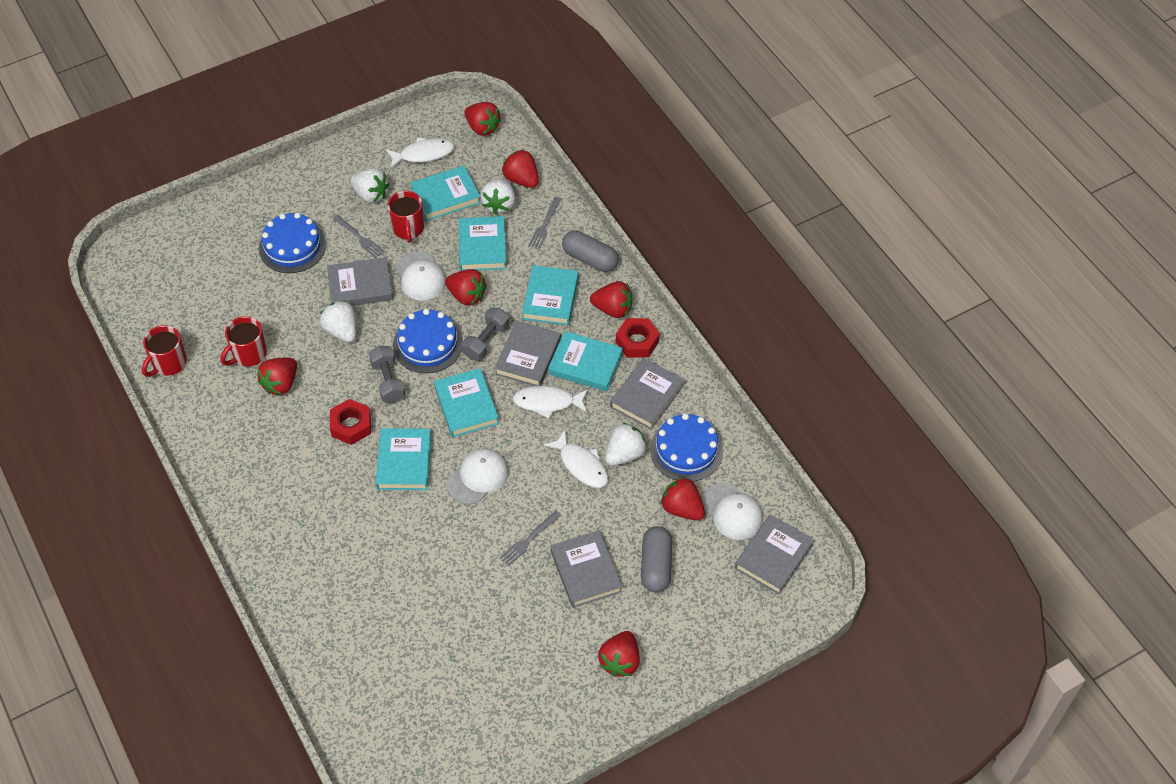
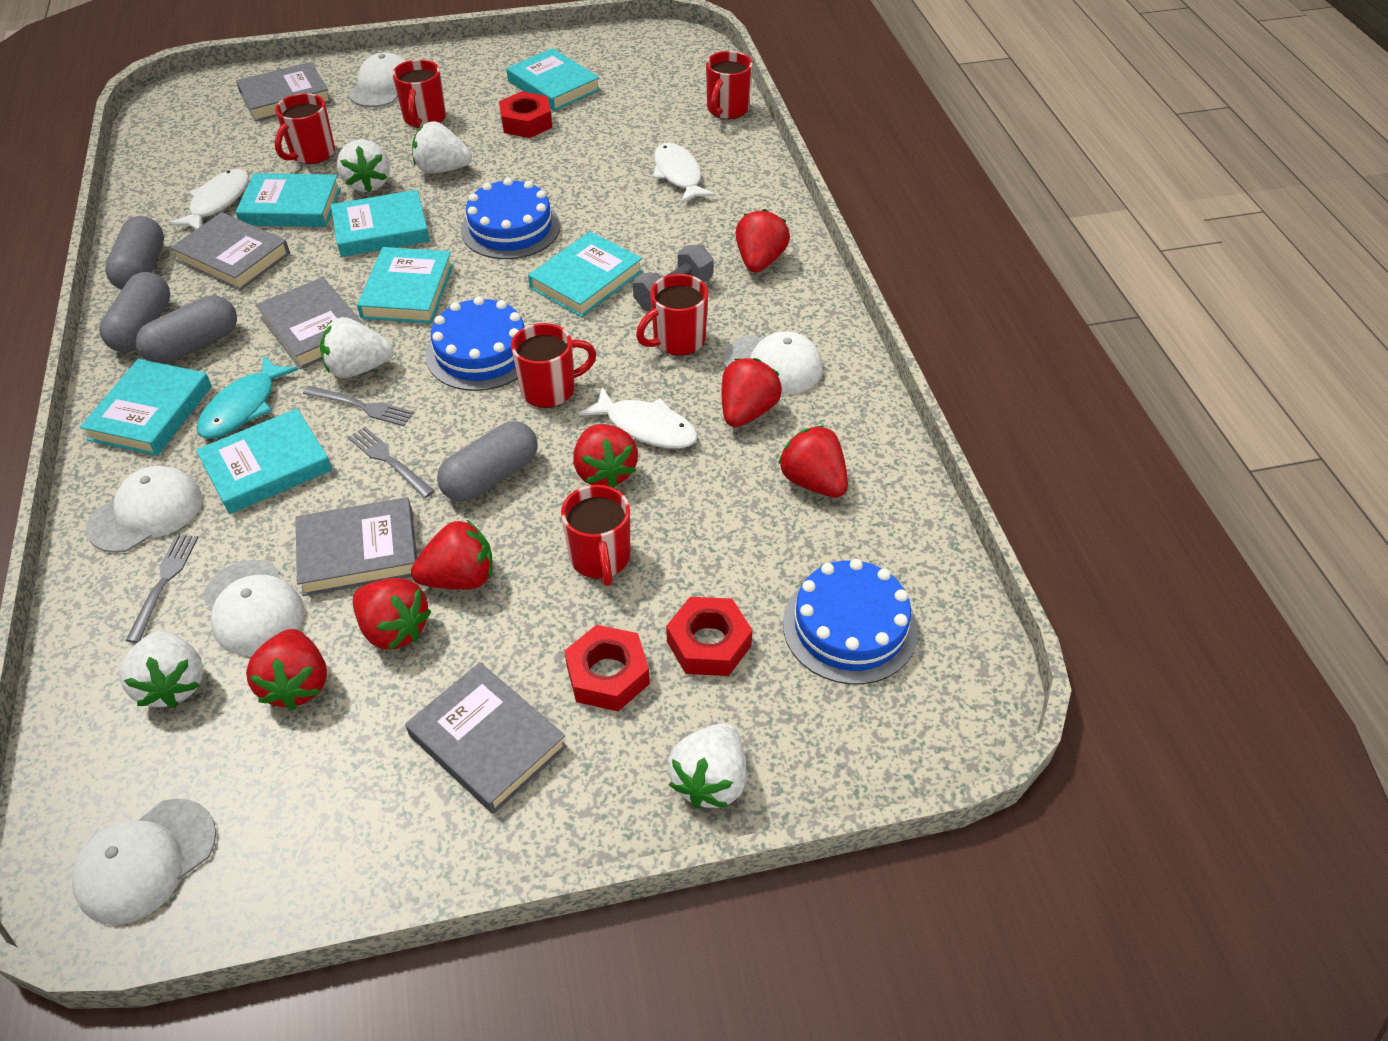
grey capsule: 2 -> 4
grey dumbbell: 2 -> 1
red mug: 3 -> 6
red nut: 2 -> 3
turquoise book: 6 -> 7
turquoise fish: 0 -> 1
white cap: 3 -> 5
white strawberry: 4 -> 5

